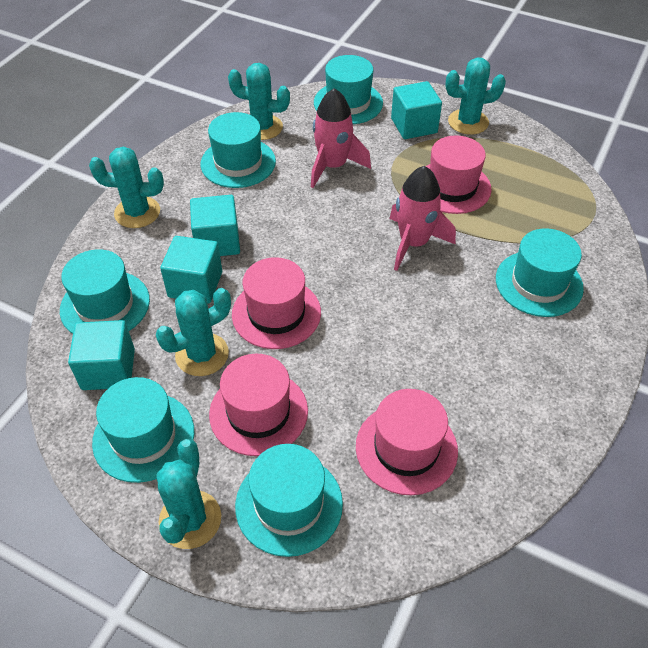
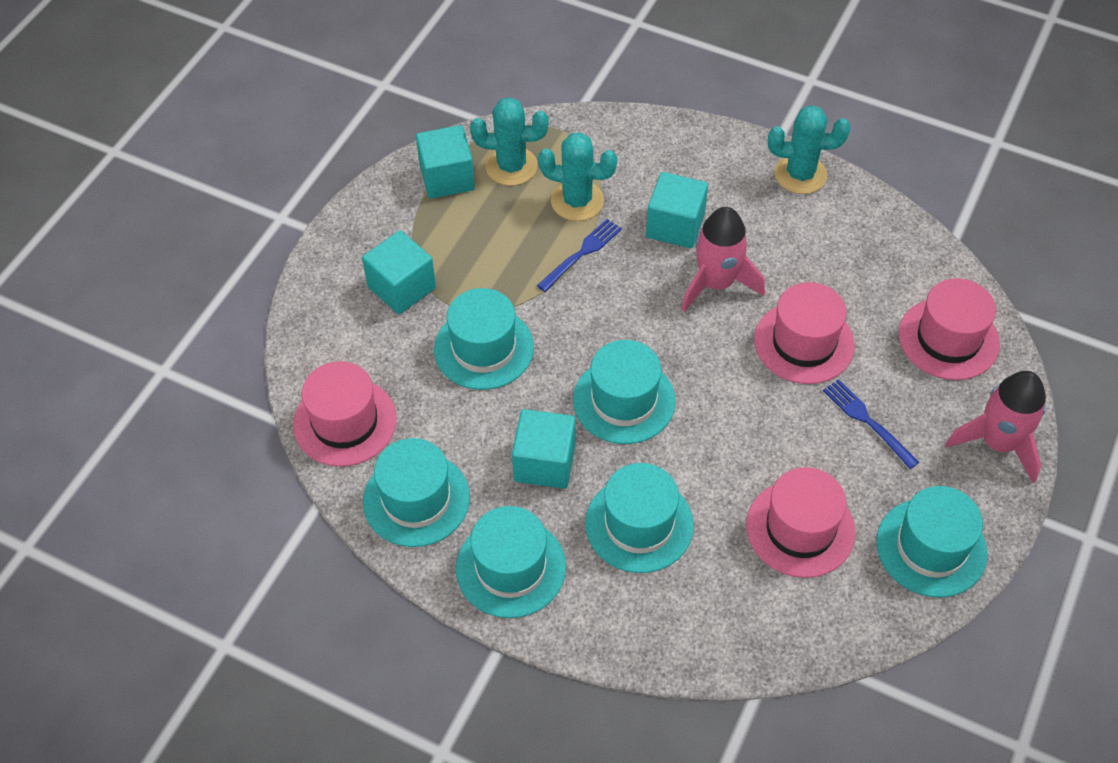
blue fork: 0 -> 2
turquoise cactus: 5 -> 3

